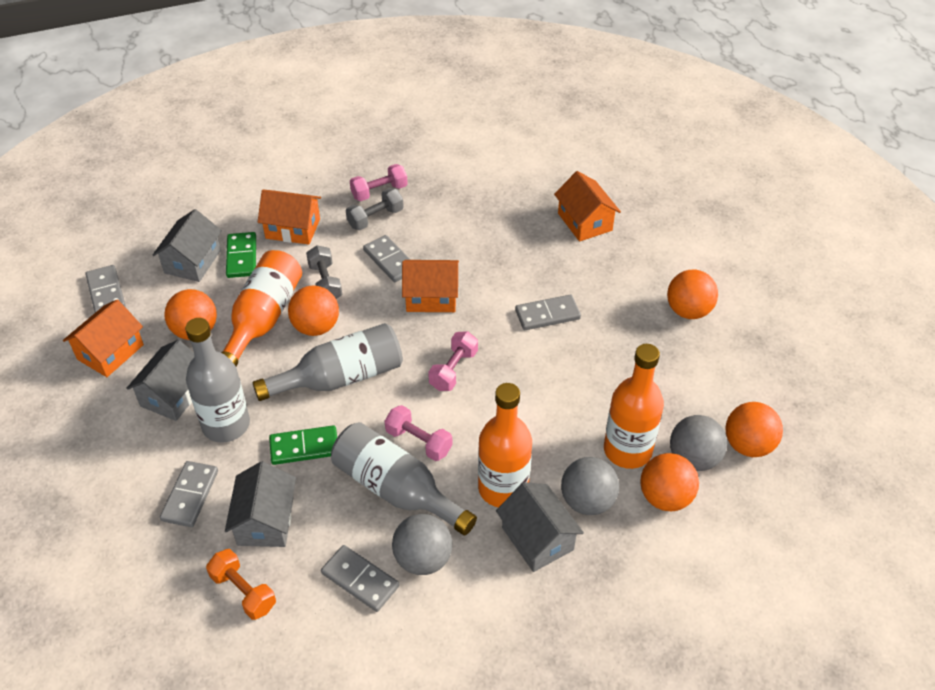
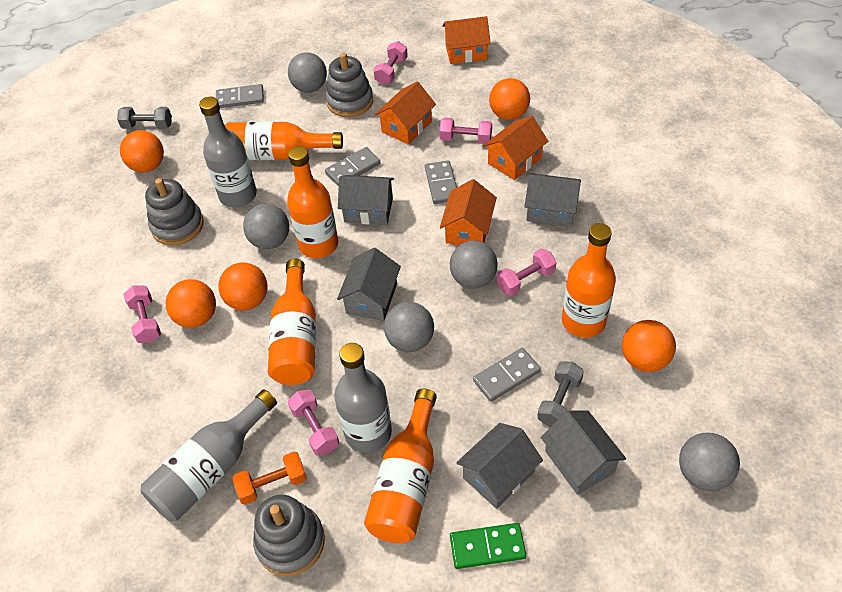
green domino: 2 -> 1
grey ball: 3 -> 5
grey domino: 5 -> 4
grey house: 4 -> 5
grey stacking toy: 0 -> 3
orange bottle: 3 -> 5
pink dumbbell: 3 -> 5

